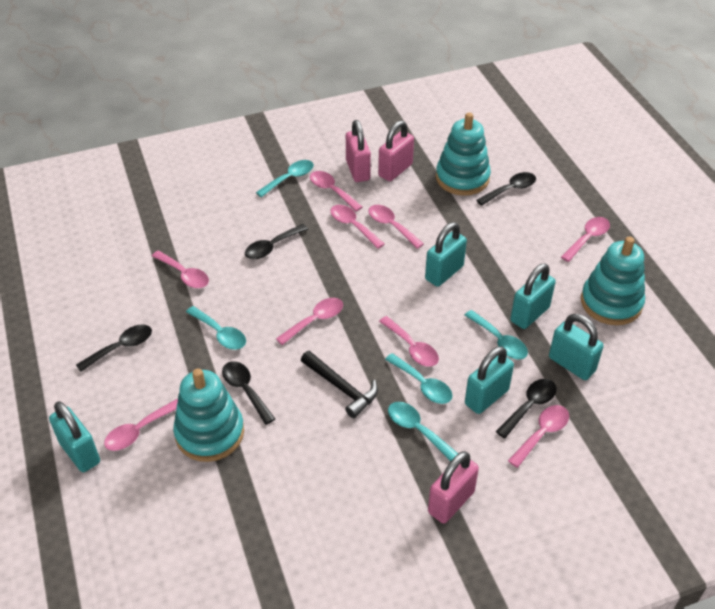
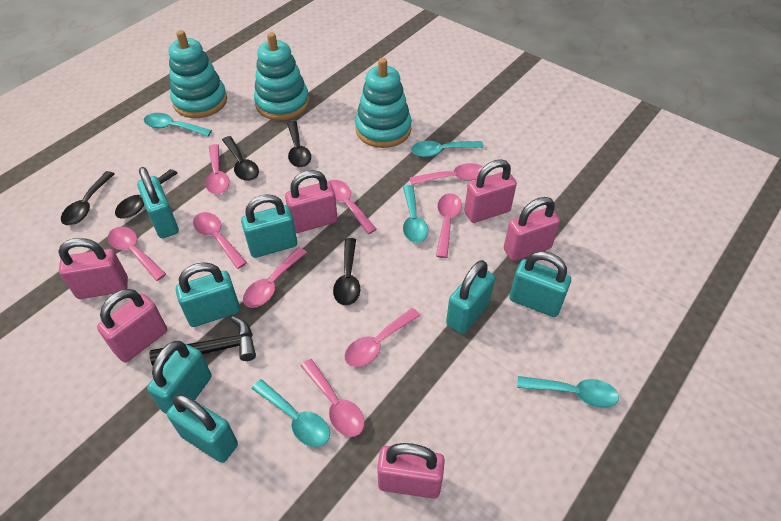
pink padlock: 3 -> 6
turquoise padlock: 5 -> 7

